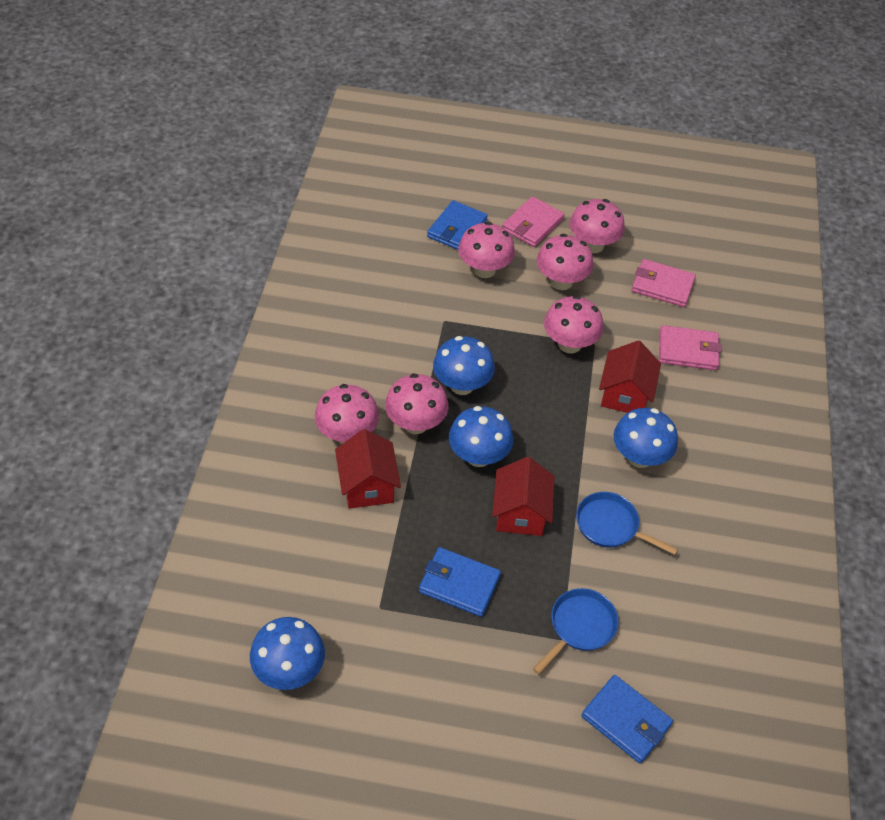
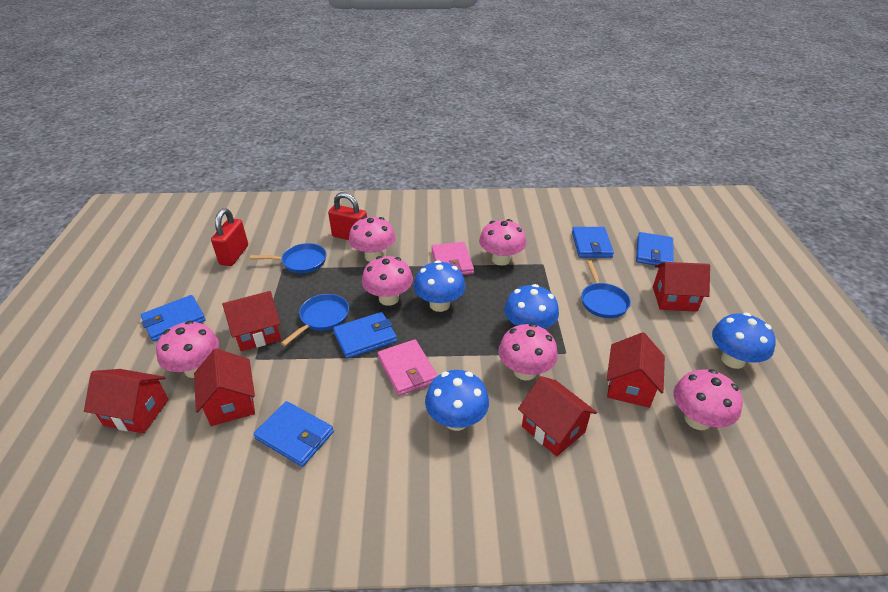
blue pan: 2 -> 3
blue wallet: 3 -> 5
pink wallet: 3 -> 2
red house: 3 -> 6
red padlock: 0 -> 2

